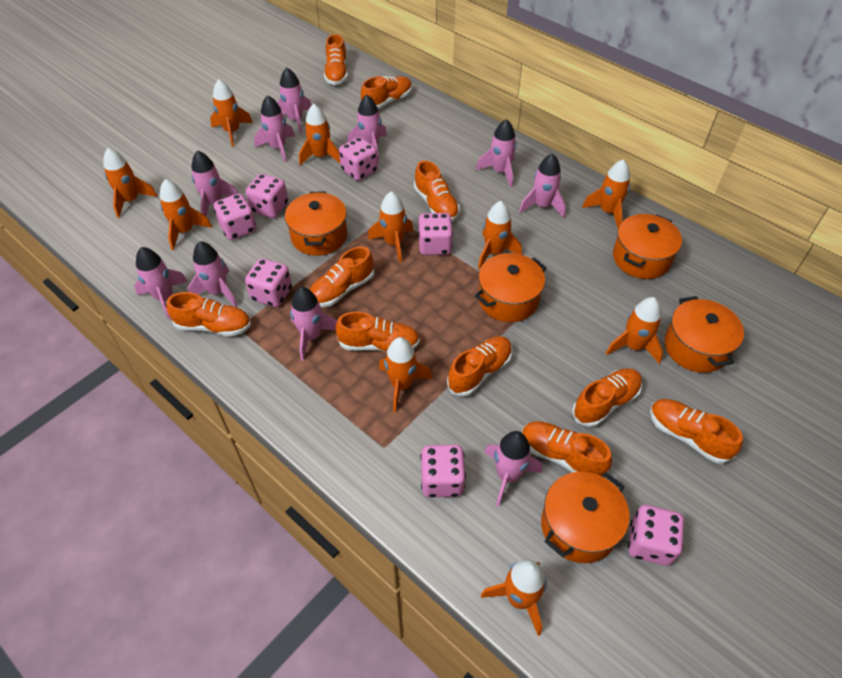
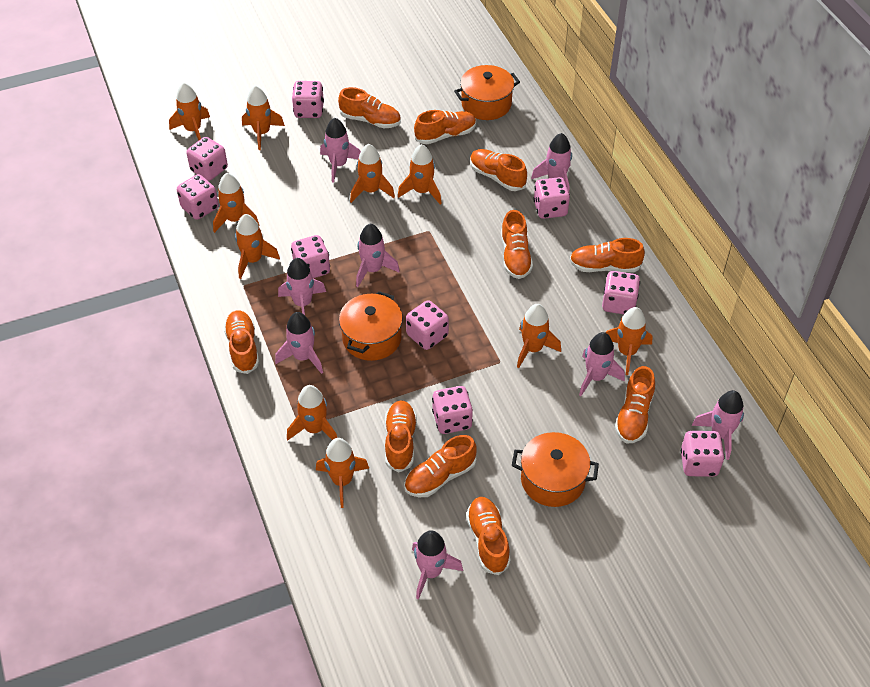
orange pot: 5 -> 3
pink dice: 7 -> 9
pink rocket: 10 -> 8

